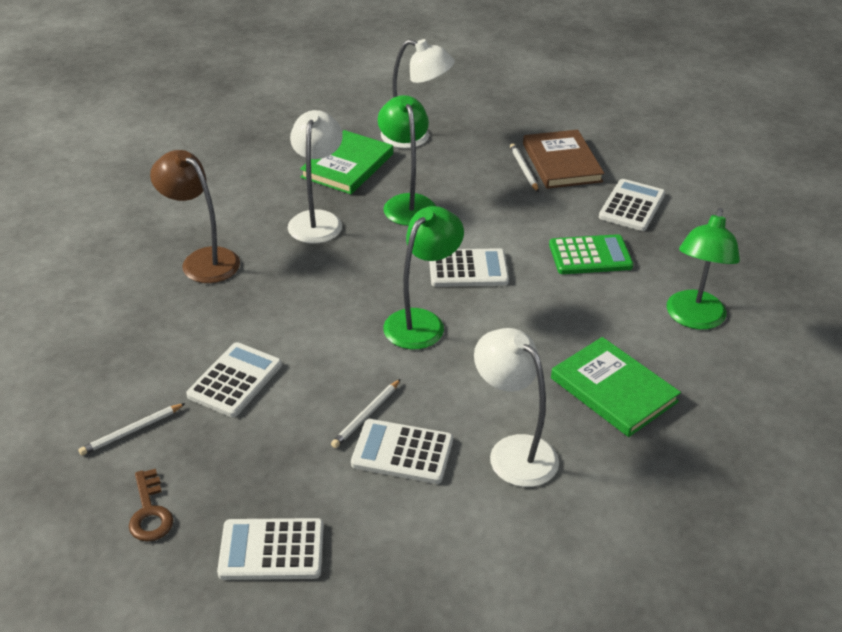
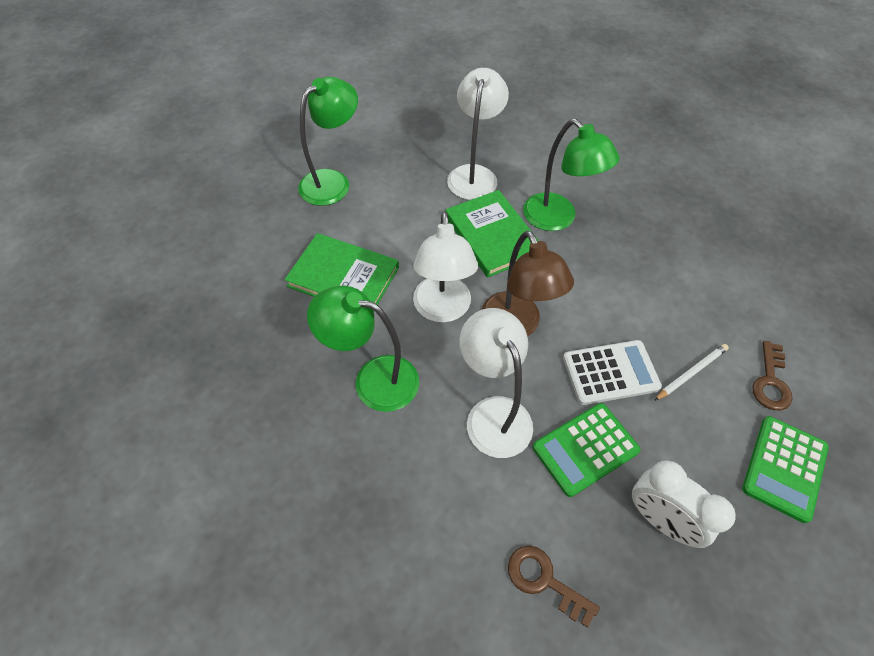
brown book: 1 -> 0
brown key: 1 -> 2
green calculator: 1 -> 2
white calculator: 5 -> 1
white clock: 0 -> 1
white pencil: 3 -> 1

